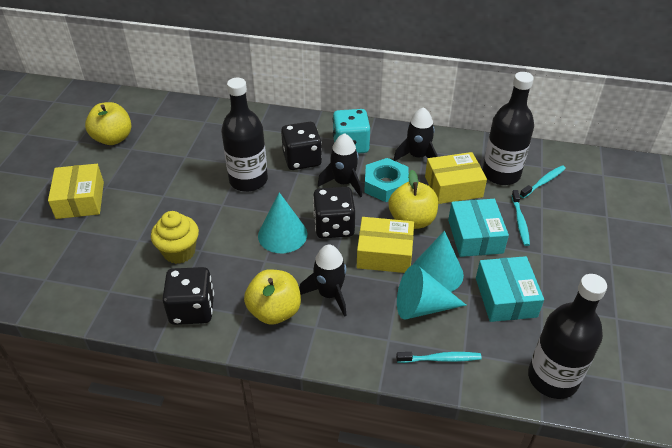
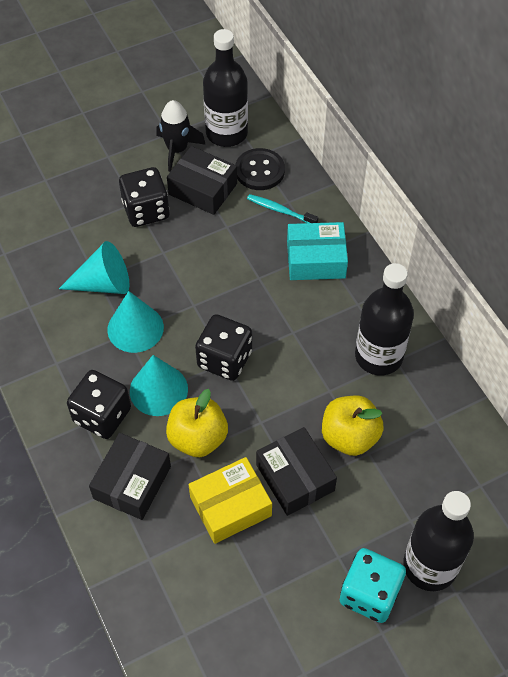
black box: 0 -> 3
black button: 0 -> 1
black rocket: 3 -> 1
turquoise box: 2 -> 1
turquoise nut: 1 -> 0
turquoise toothbrush: 3 -> 1
yellow apple: 3 -> 2
yellow box: 3 -> 1
yellow cupcake: 1 -> 0

